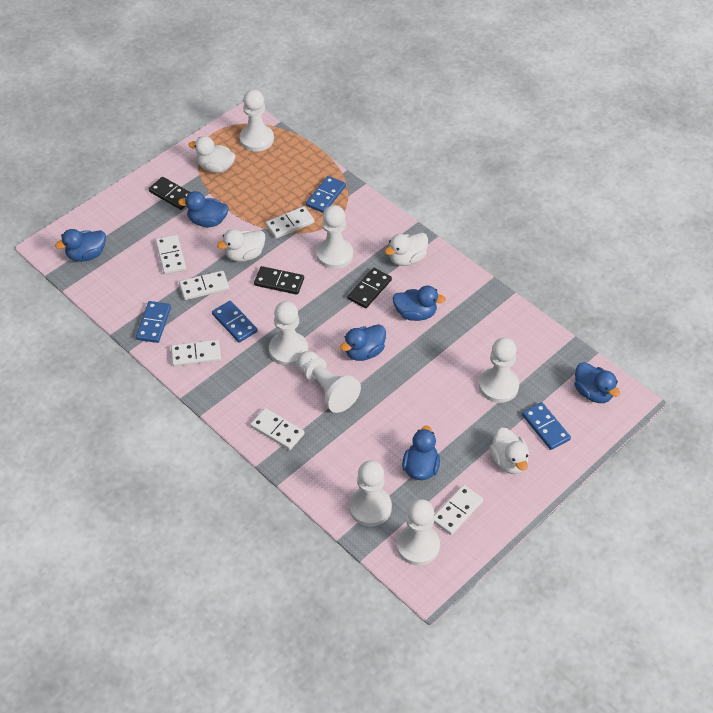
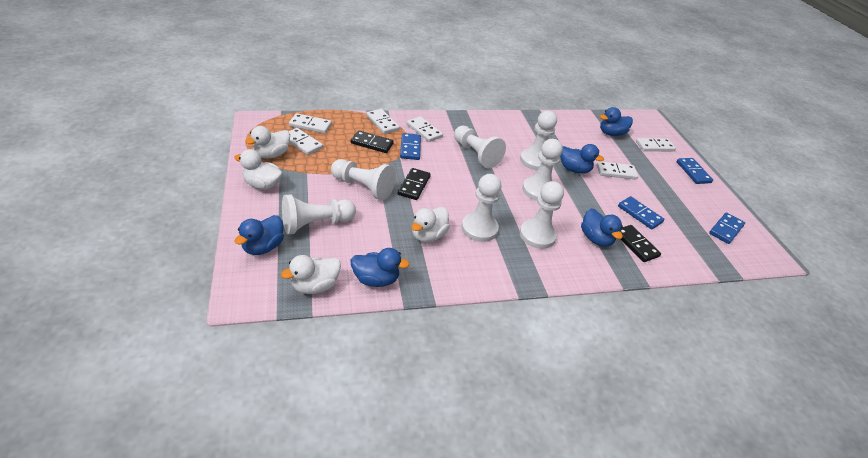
blue duck: 6 -> 5

